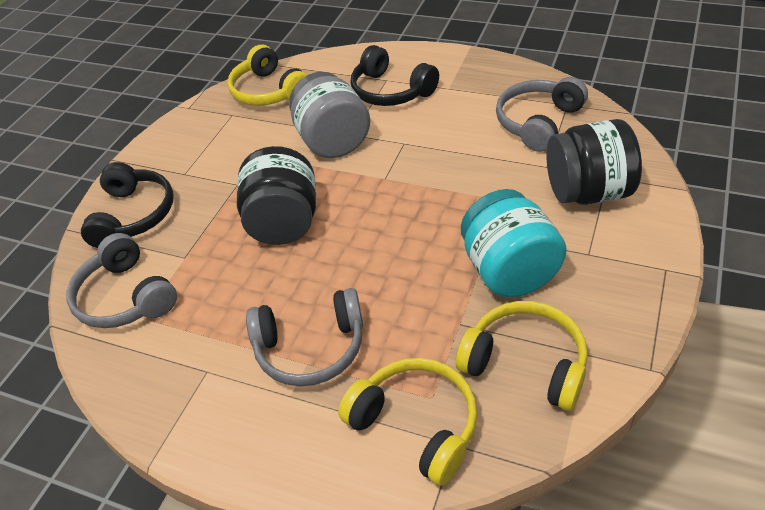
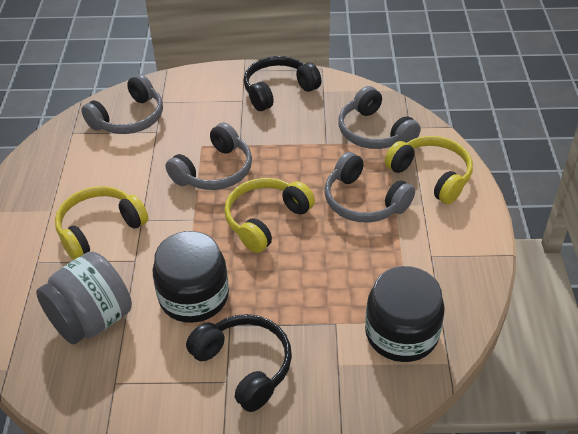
grey headphones: 3 -> 4
turquoise jar: 1 -> 0

